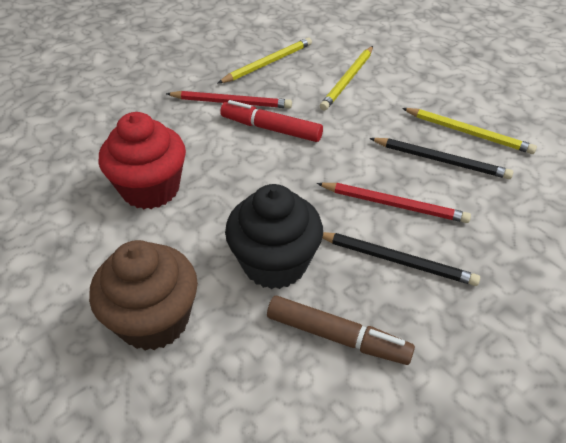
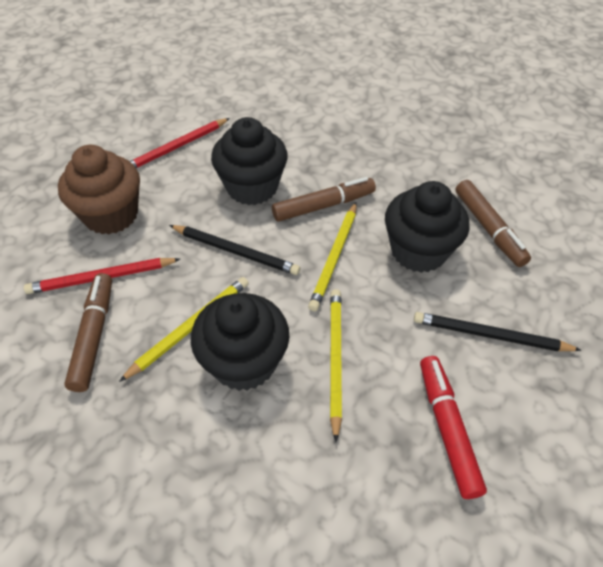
black cupcake: 1 -> 3
brown marker: 1 -> 3
red cupcake: 1 -> 0

